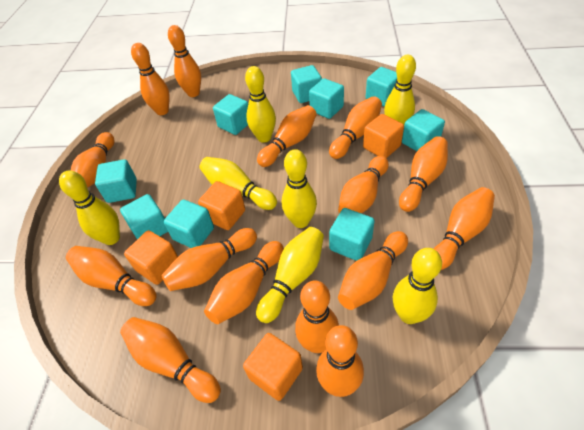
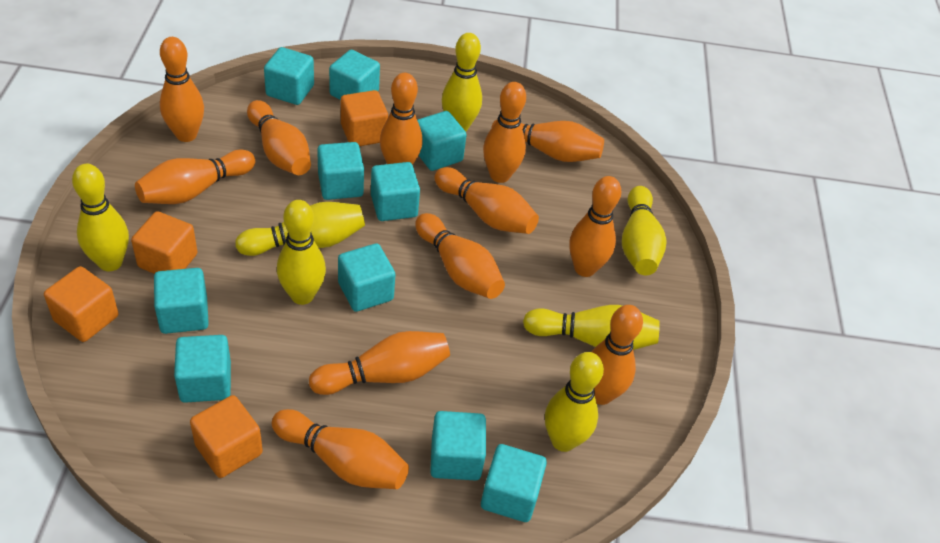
orange bowling pin: 15 -> 12
turquoise cube: 9 -> 10

